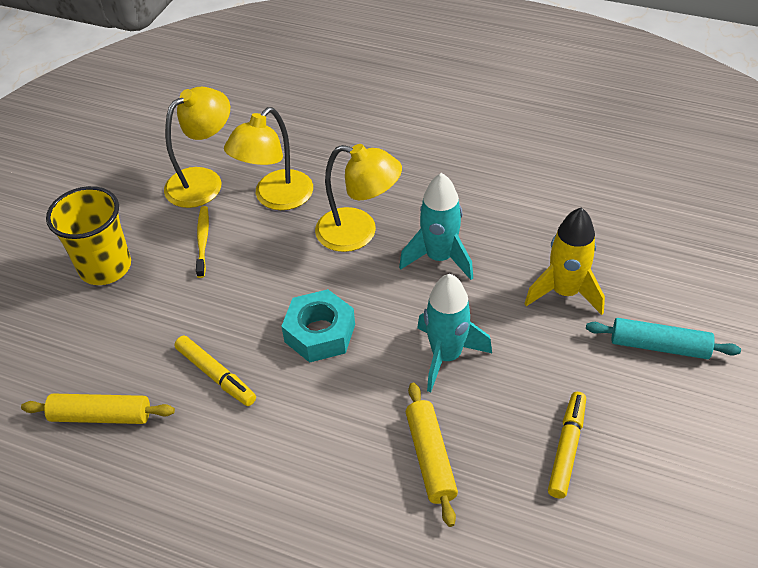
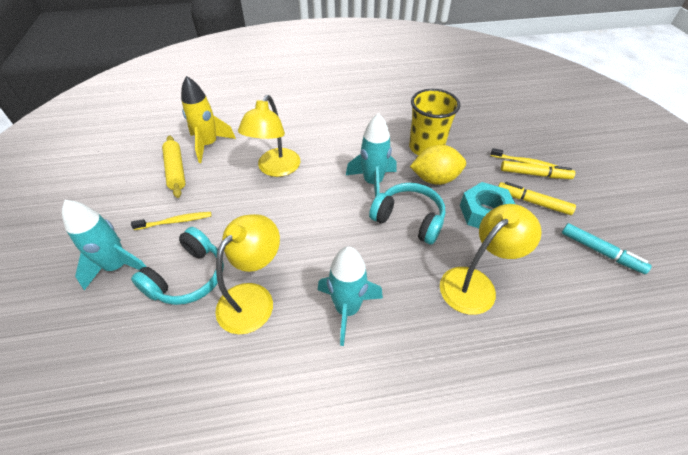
turquoise headphones: 0 -> 2
turquoise marker: 0 -> 1
turquoise rocket: 2 -> 3
turquoise rolling pin: 1 -> 0
yellow lemon: 0 -> 1
yellow rolling pin: 2 -> 1
yellow toothbrush: 1 -> 2

